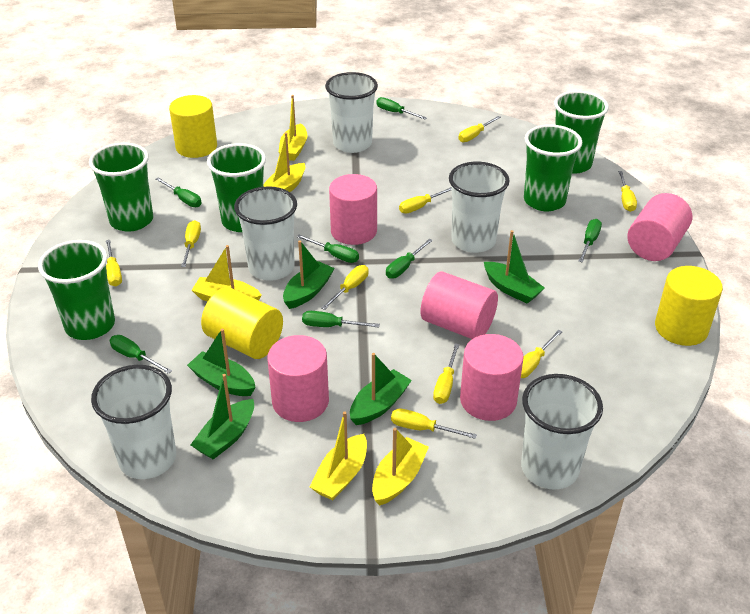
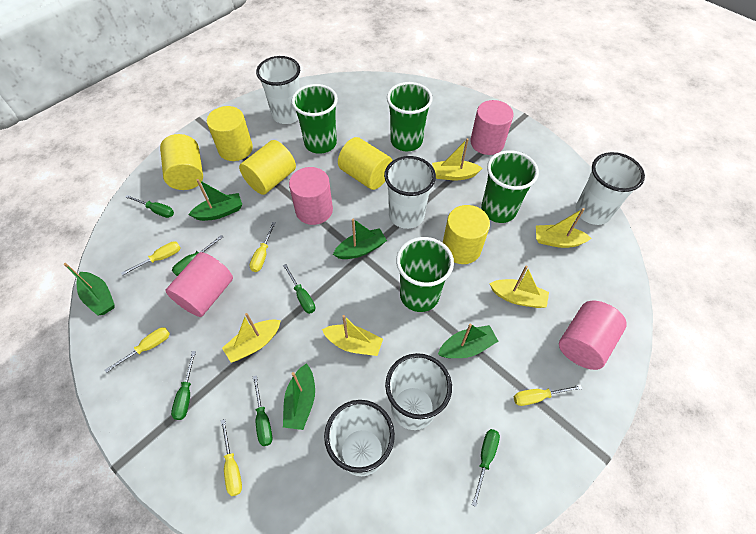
green cup: 5 -> 4
green screwdriver: 7 -> 6
pink cylinder: 5 -> 4
yellow cylinder: 3 -> 5
yellow screwdriver: 9 -> 5

